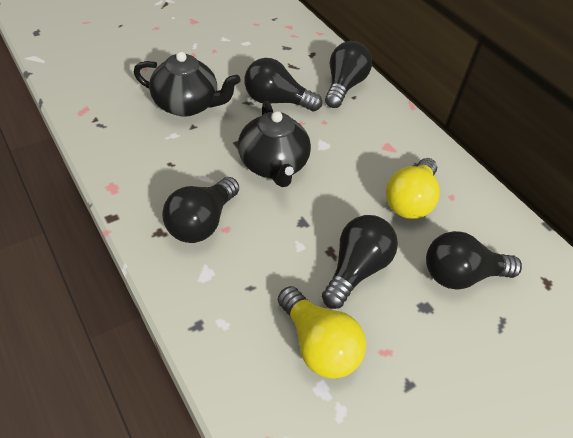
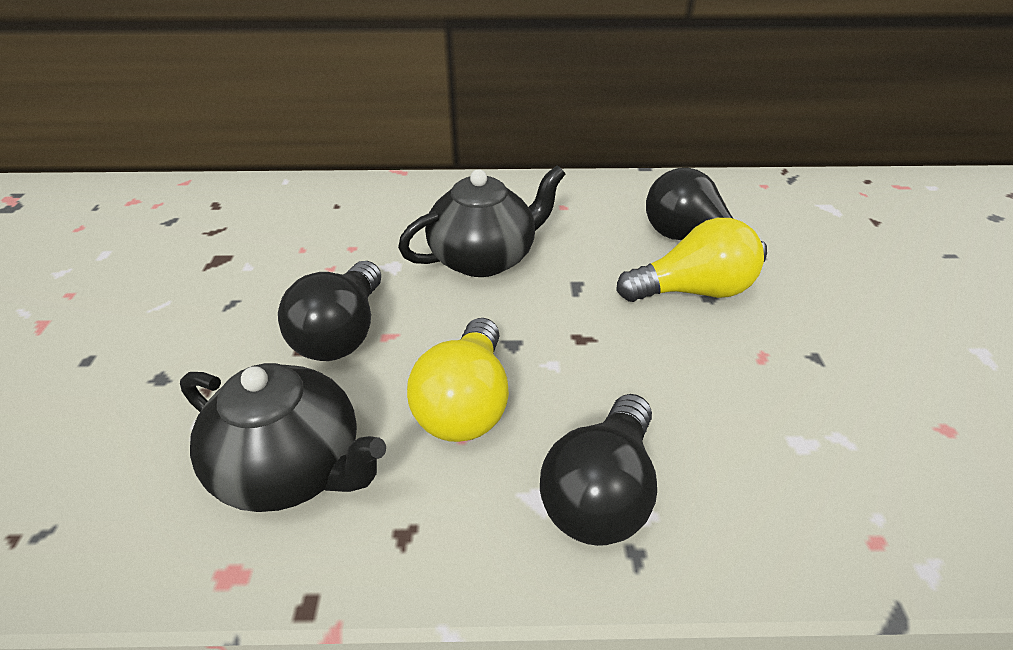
black light bulb: 5 -> 3

